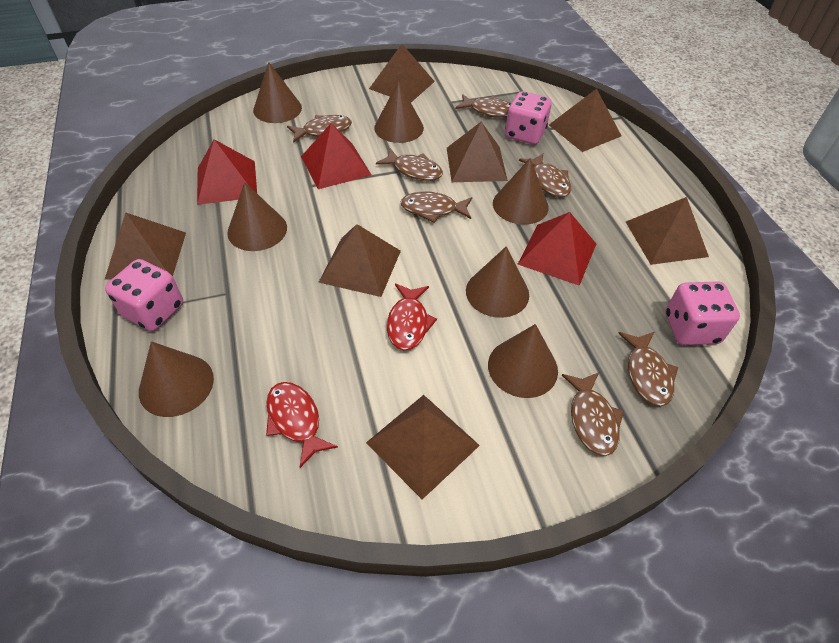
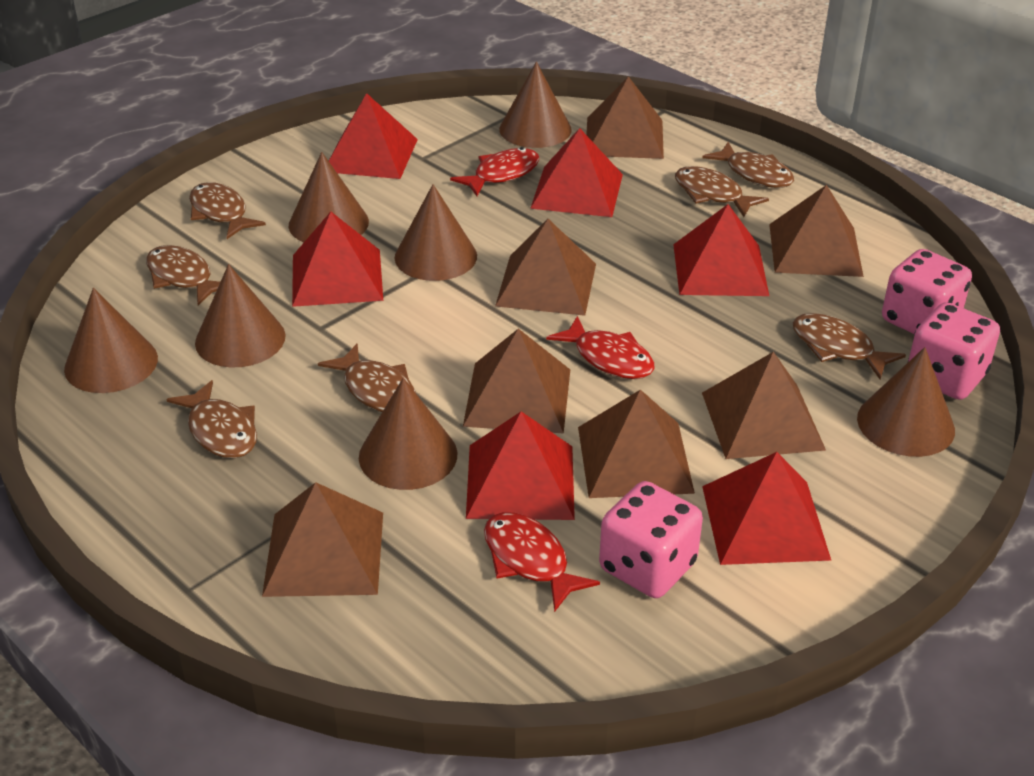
red fish: 2 -> 3
red pyramid: 3 -> 6

